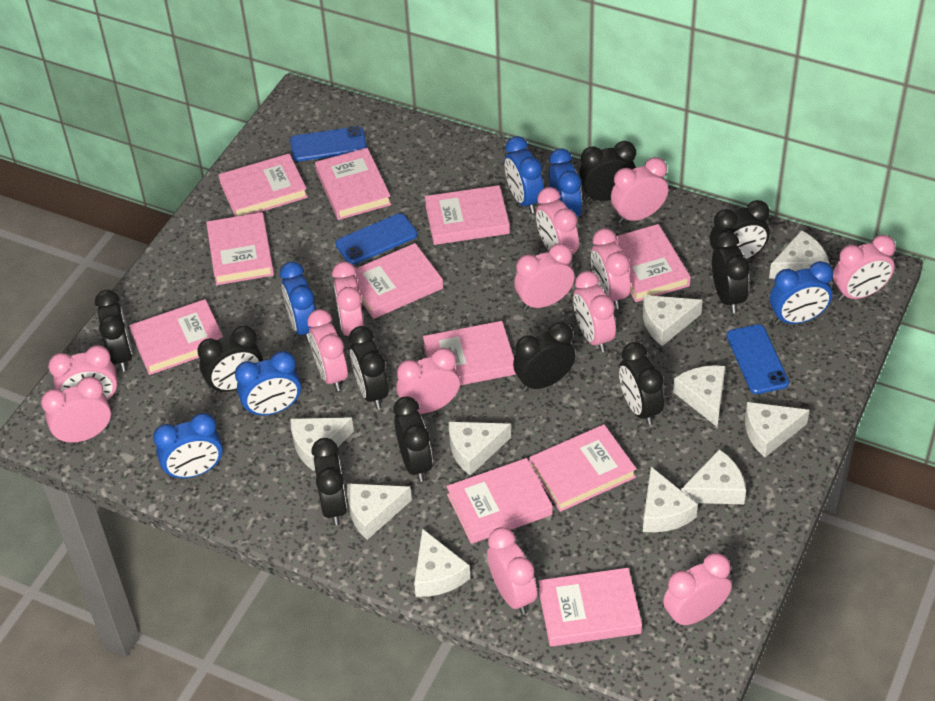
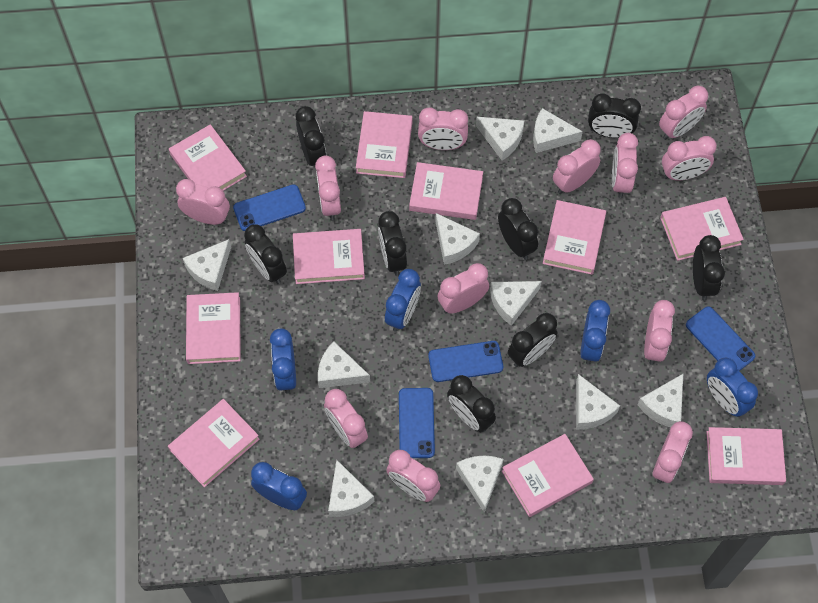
black clock: 10 -> 8
blue clock: 6 -> 5
blue phone: 3 -> 4
pink book: 11 -> 10
pink clock: 13 -> 12

